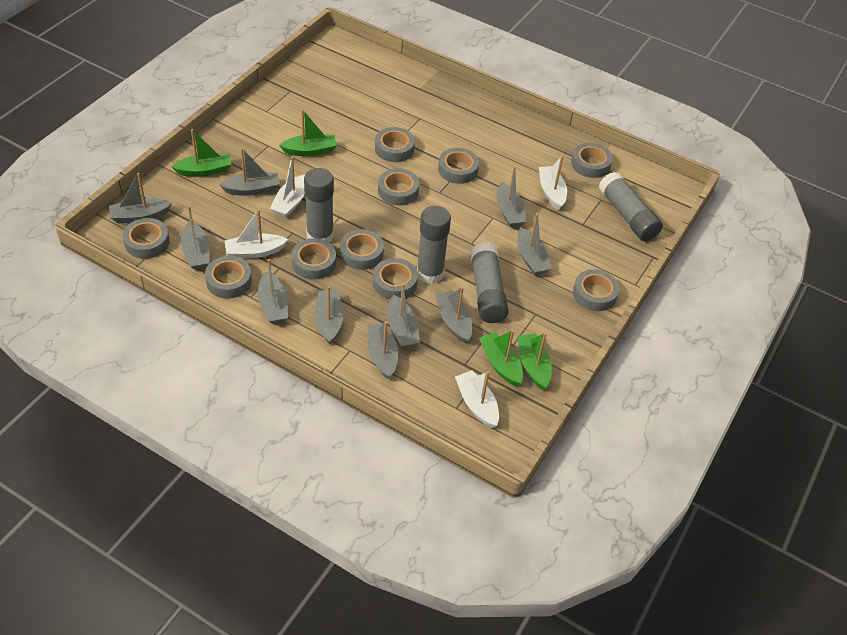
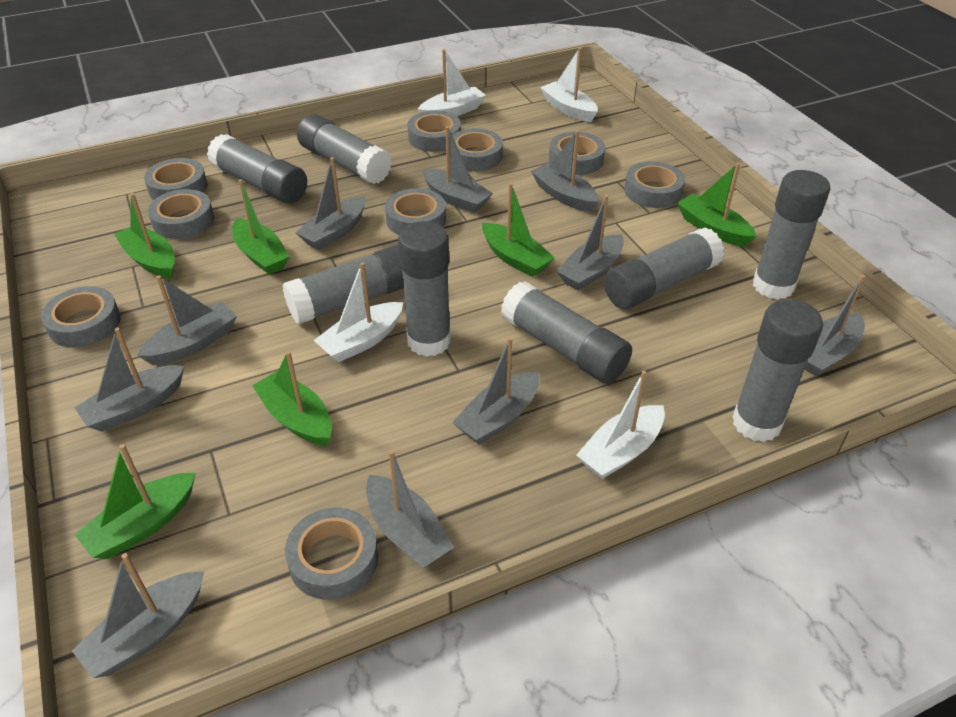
green boat: 4 -> 6
grey glue stick: 4 -> 8
grey tape: 10 -> 9

